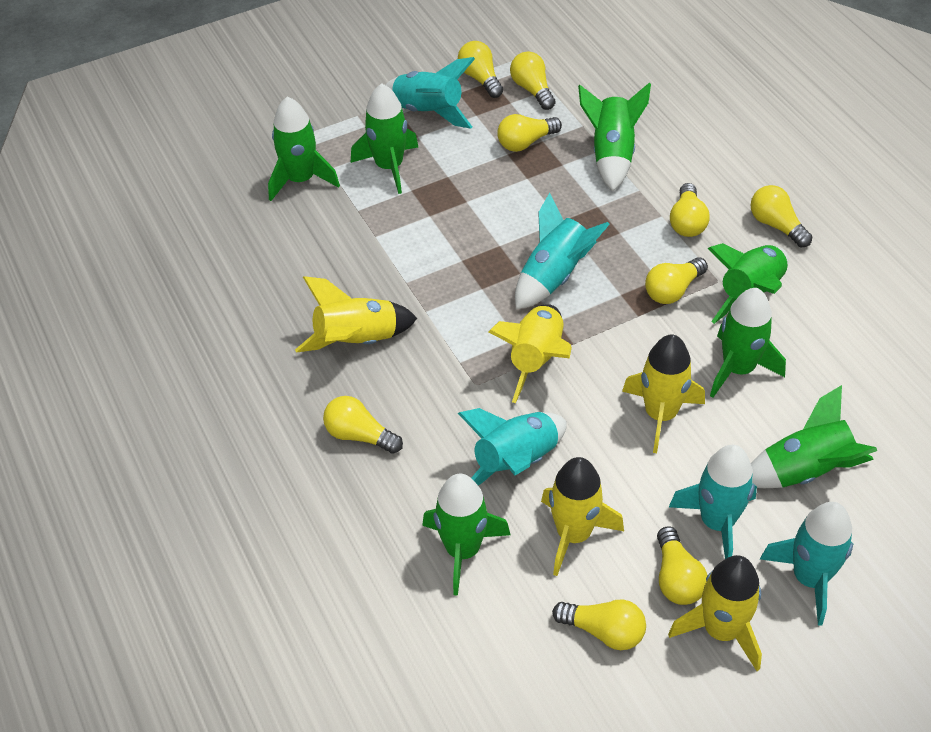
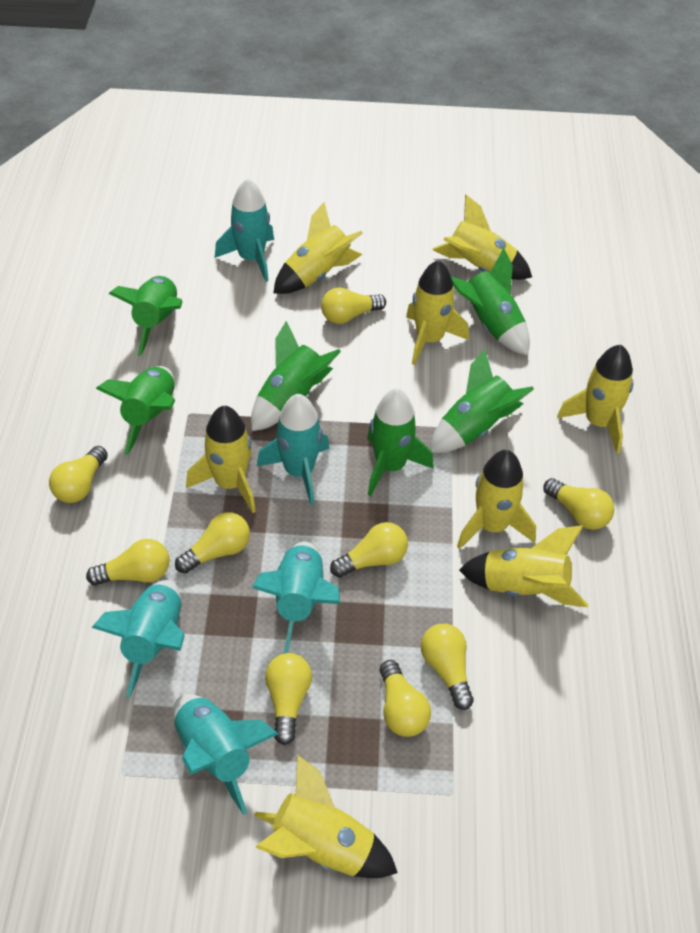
green rocket: 7 -> 6
yellow rocket: 5 -> 8

